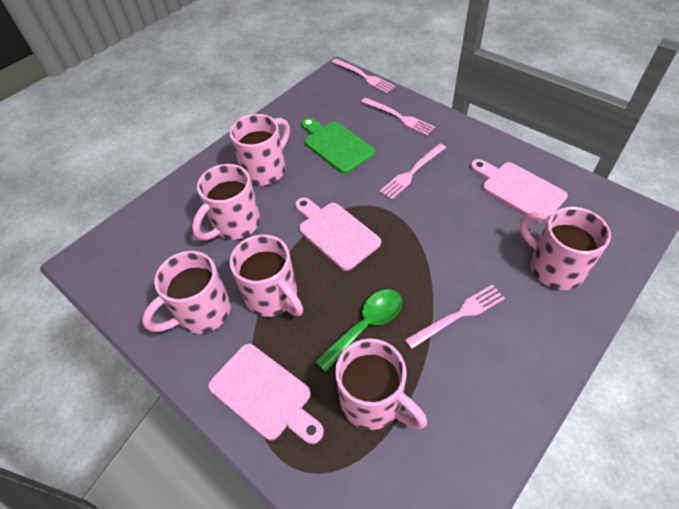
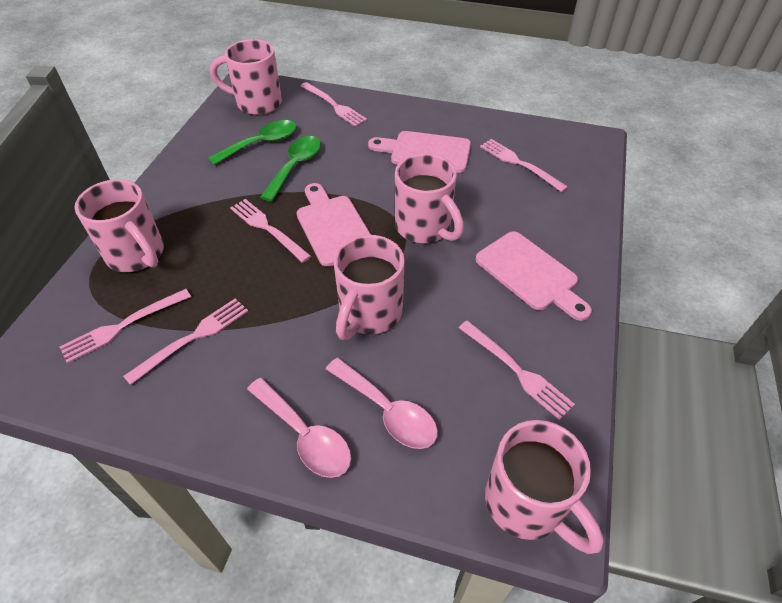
green cutting board: 1 -> 0
green spoon: 1 -> 2
pink fork: 4 -> 6
pink mug: 6 -> 5
pink spoon: 0 -> 2

